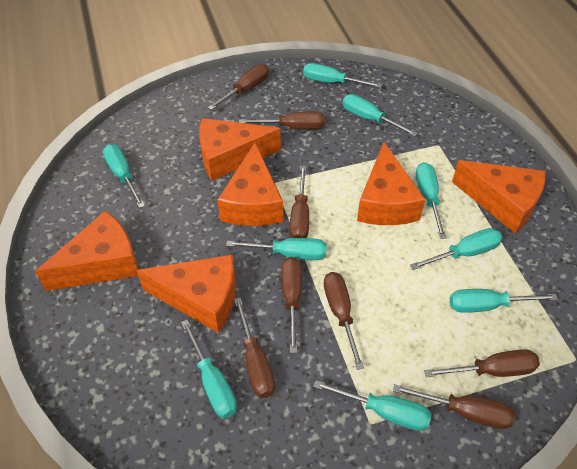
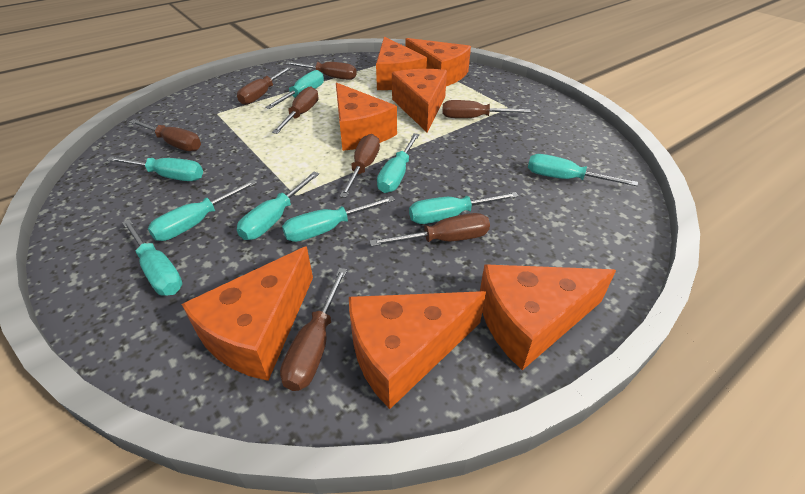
orange cheese: 6 -> 7

